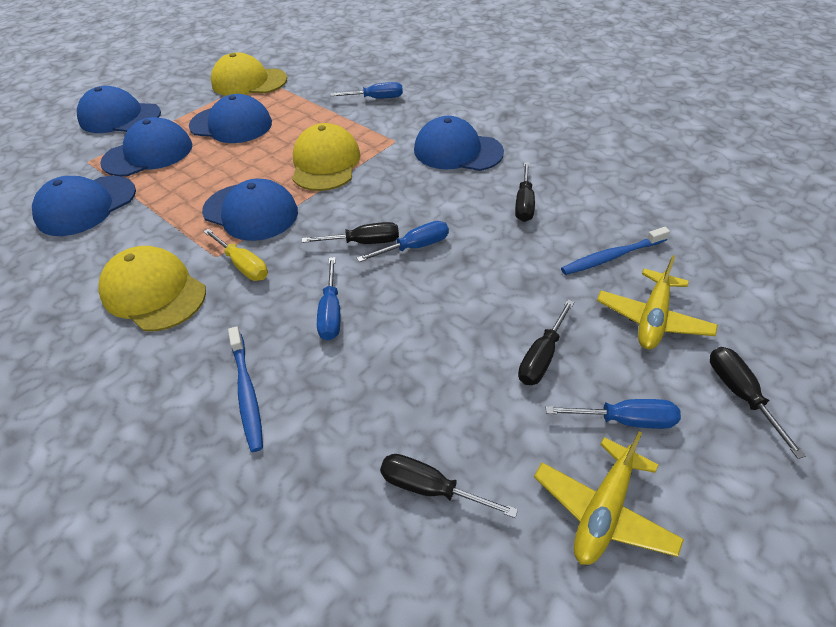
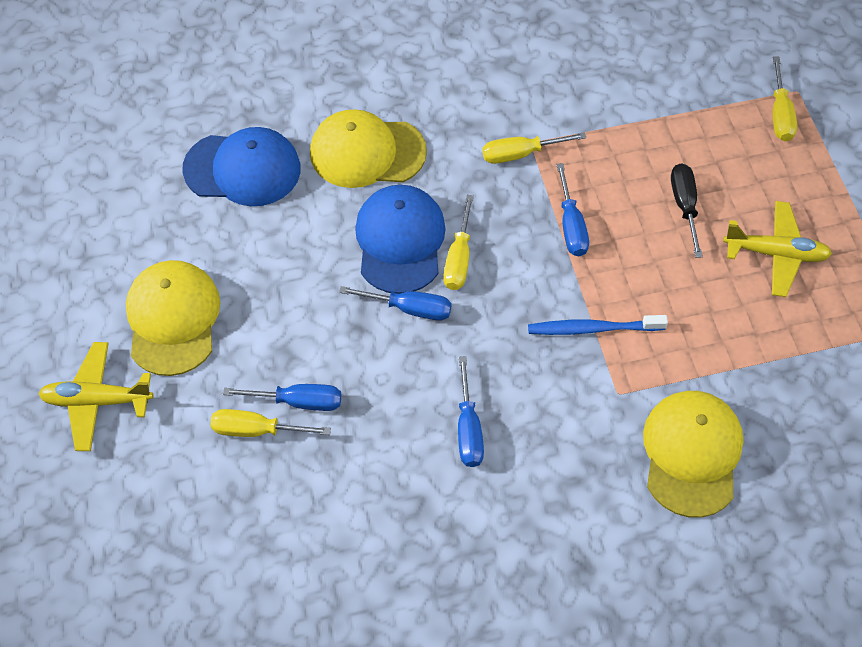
black screwdriver: 5 -> 1
blue cap: 6 -> 2
blue toothbrush: 2 -> 1
yellow screwdriver: 1 -> 4

